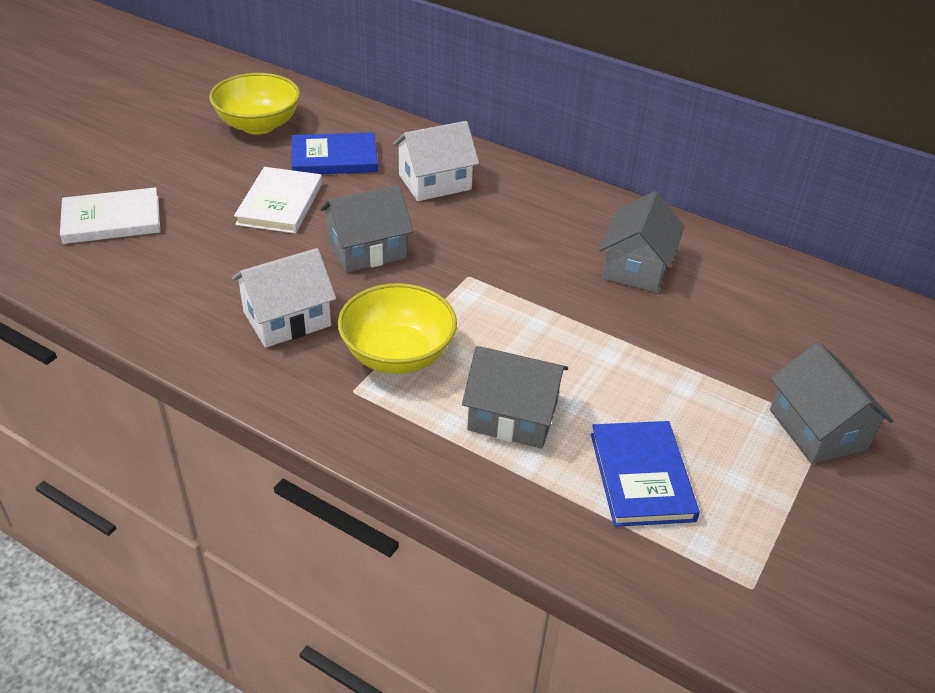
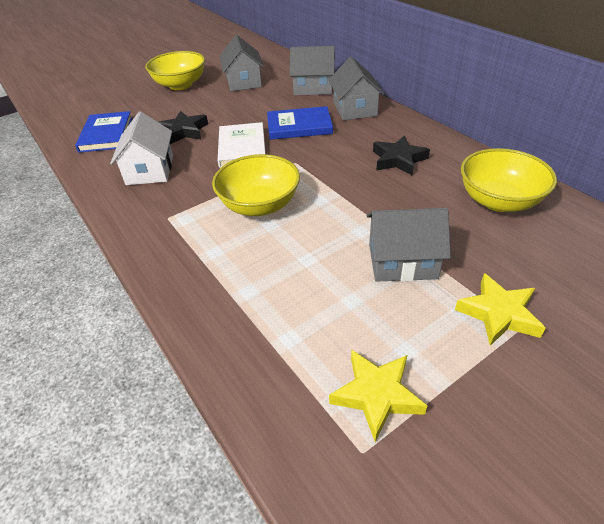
black star: 0 -> 2
white book: 2 -> 1
white house: 2 -> 1
yellow bowl: 2 -> 3
yellow star: 0 -> 2

